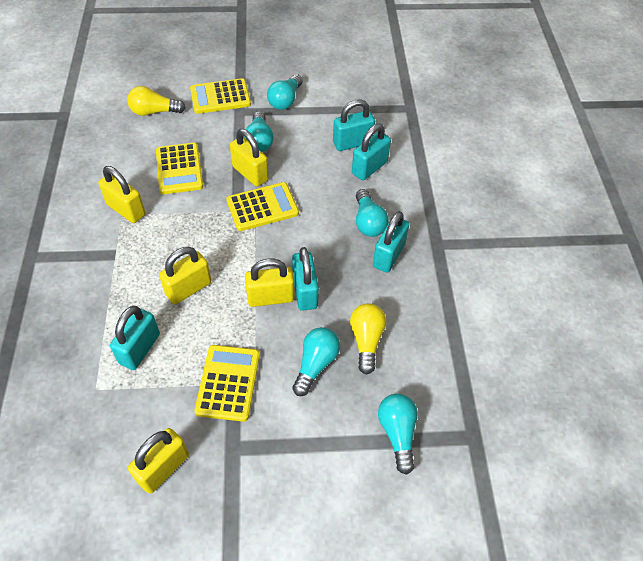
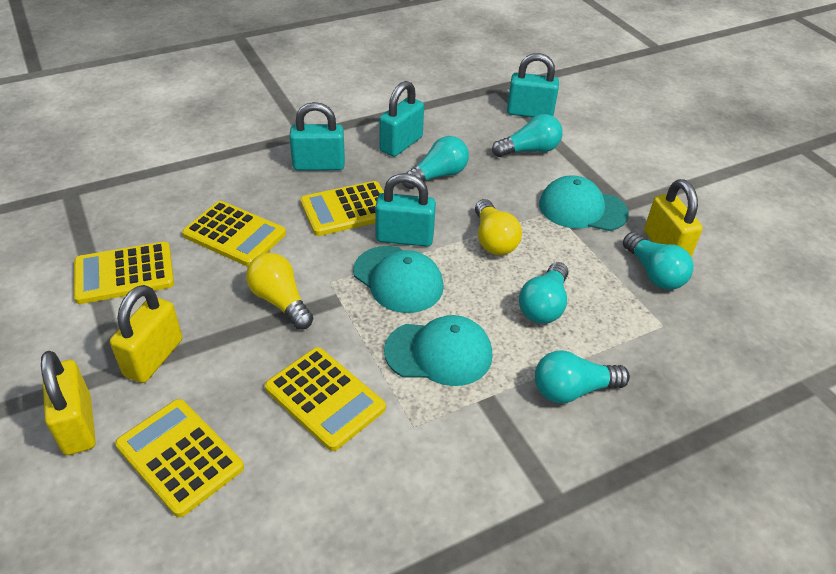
turquoise cap: 0 -> 3
turquoise padlock: 5 -> 4
yellow calculator: 4 -> 5
yellow padlock: 5 -> 3

